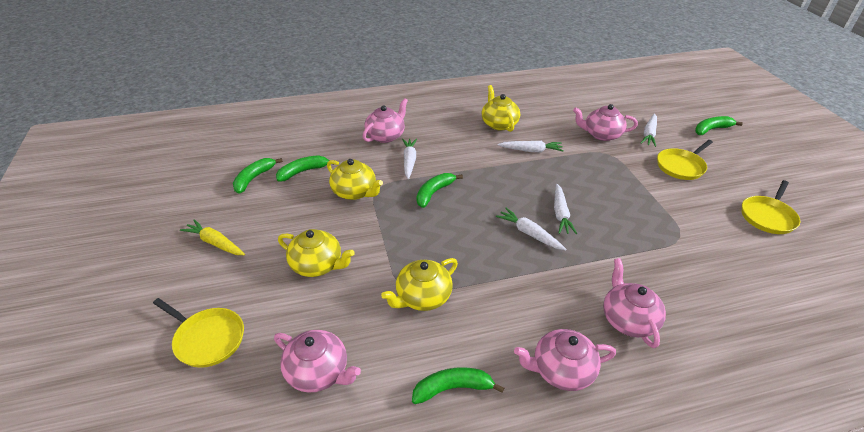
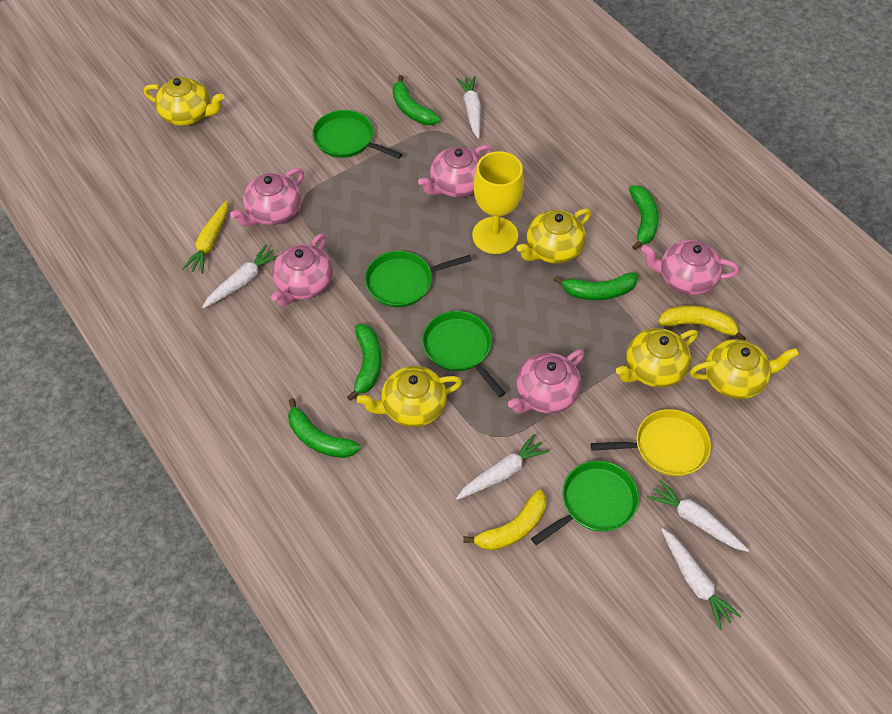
green pan: 0 -> 4
yellow banana: 0 -> 2
yellow goblet: 0 -> 1
yellow pan: 3 -> 1
yellow teapot: 4 -> 5

